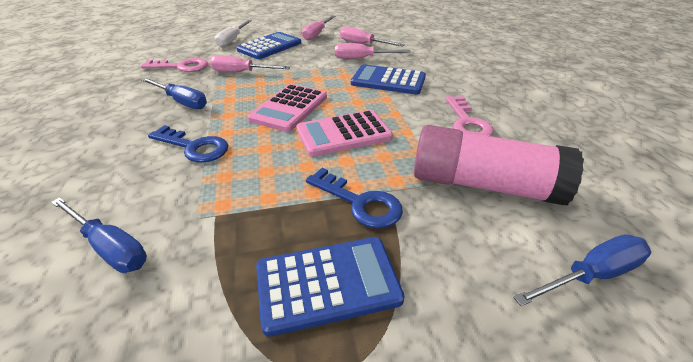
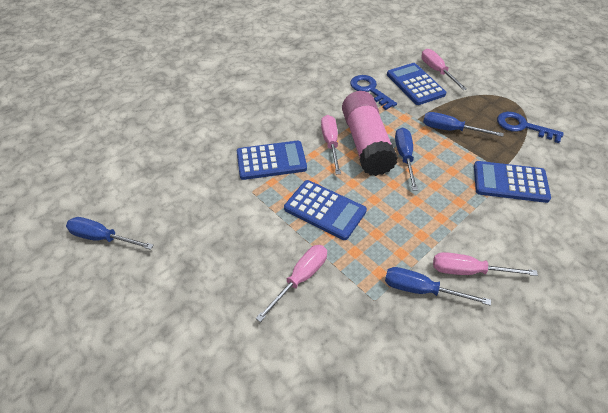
blue calculator: 3 -> 4
blue screwdriver: 3 -> 4
pink calculator: 2 -> 0
pink key: 2 -> 0
white screwdriver: 1 -> 0

